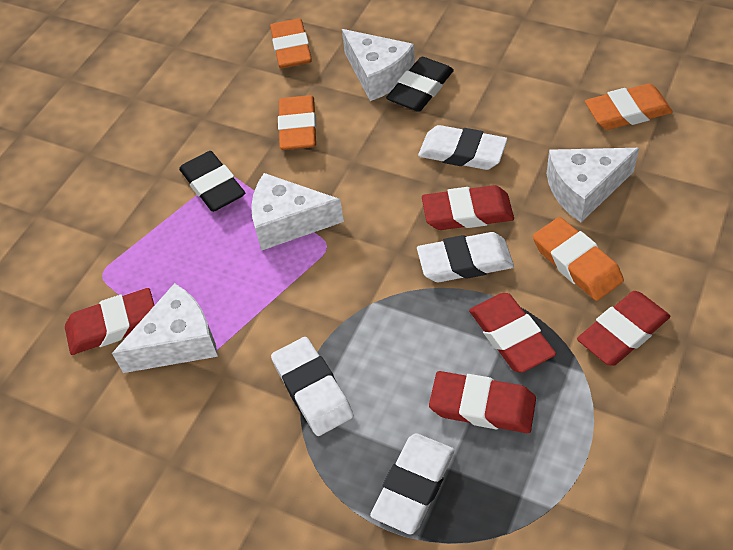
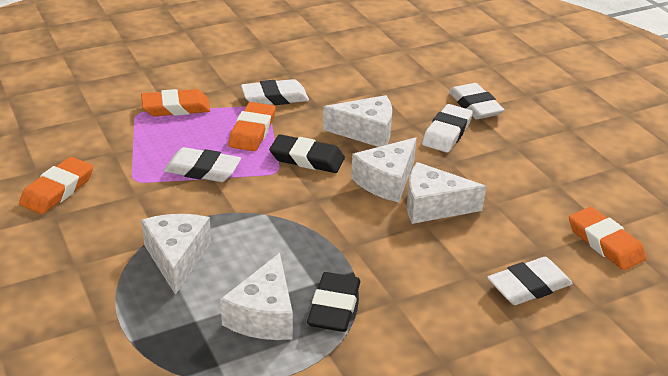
red eraser: 5 -> 0
white cheese: 4 -> 5
white eraser: 4 -> 5

